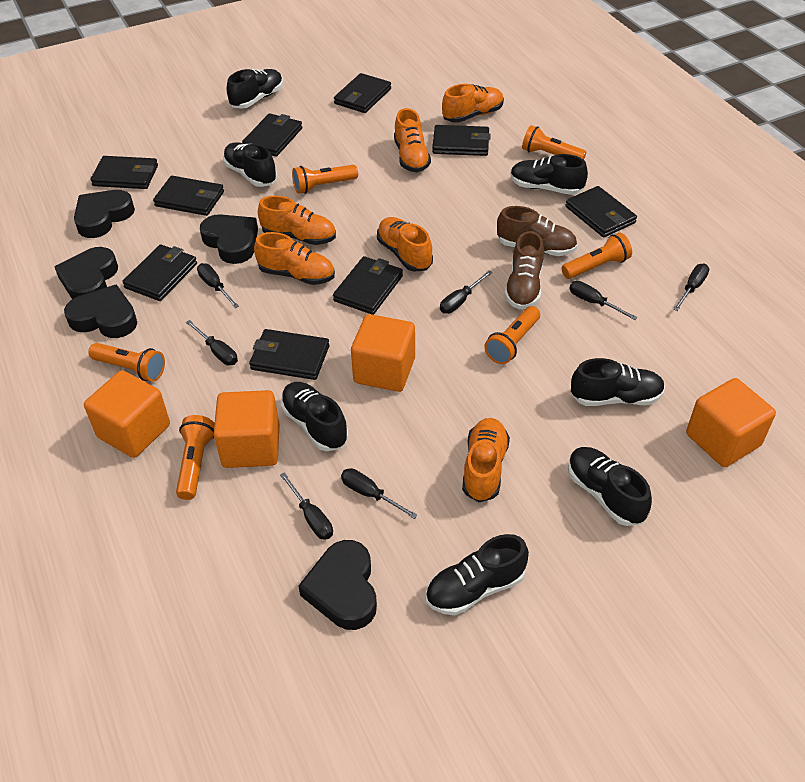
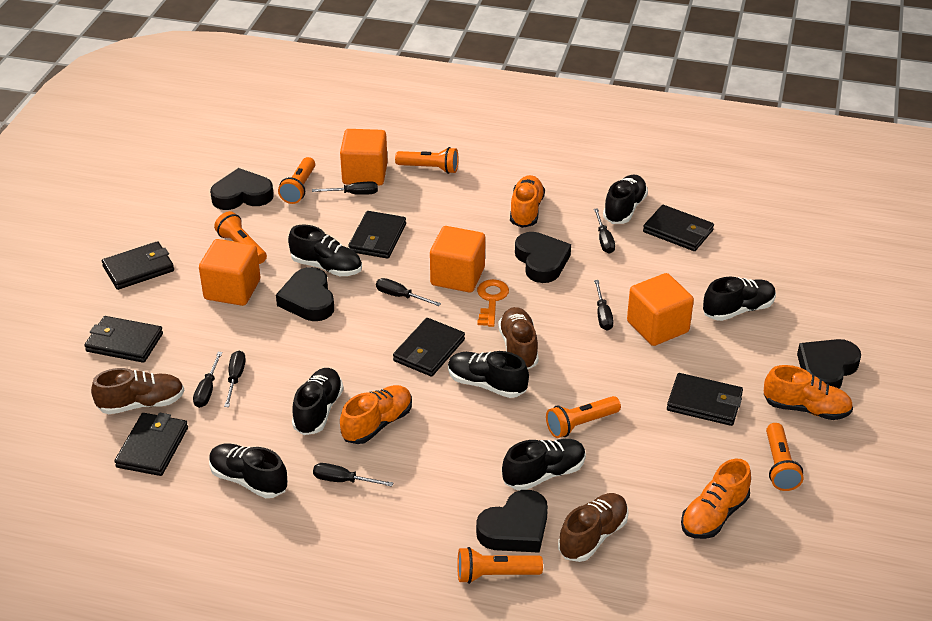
black wallet: 9 -> 7
brown shoe: 2 -> 3
orange key: 0 -> 1
orange shoe: 6 -> 4

